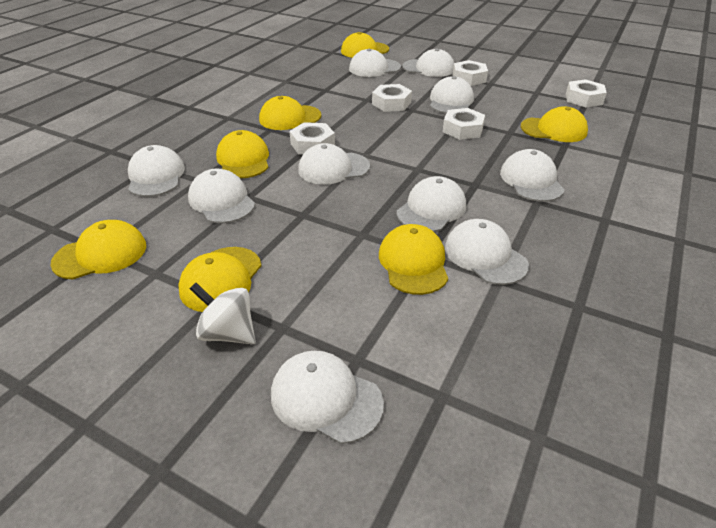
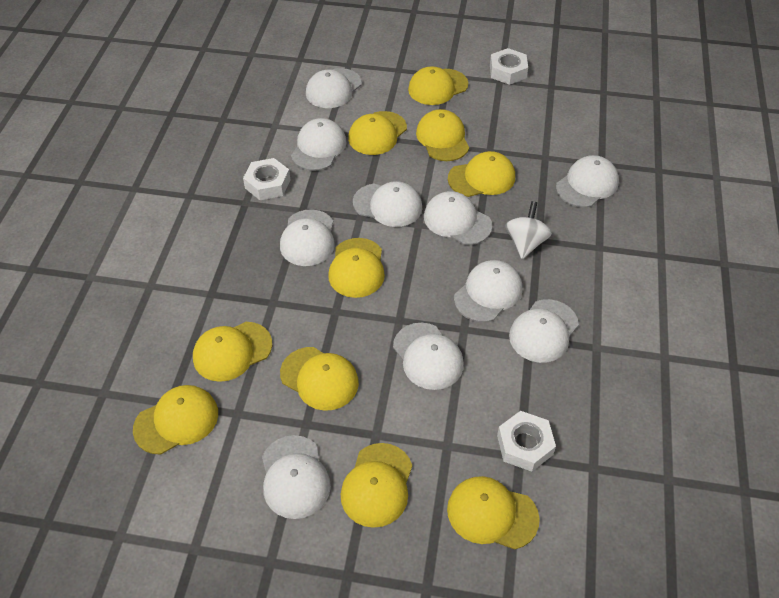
white nut: 5 -> 3
yellow cap: 7 -> 10

